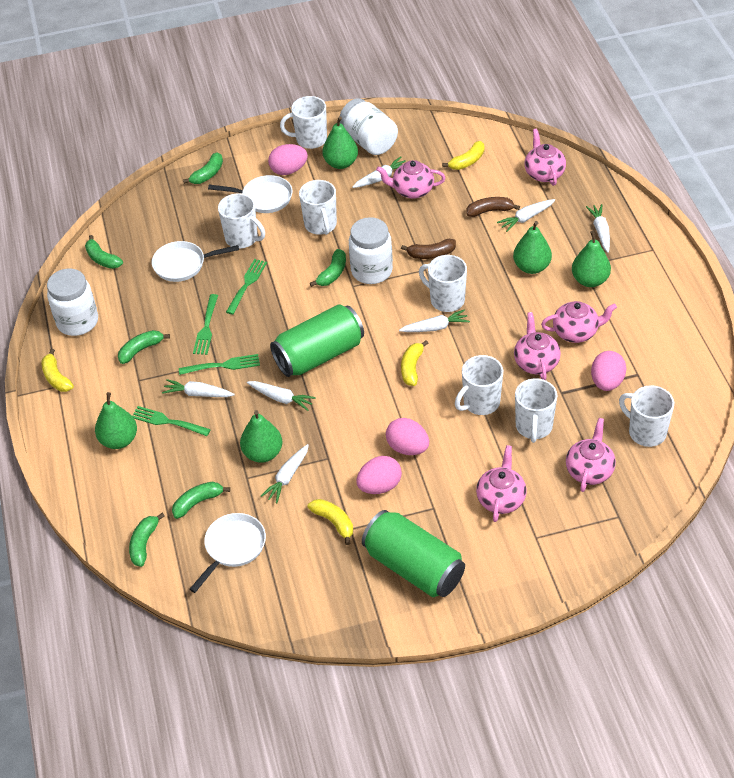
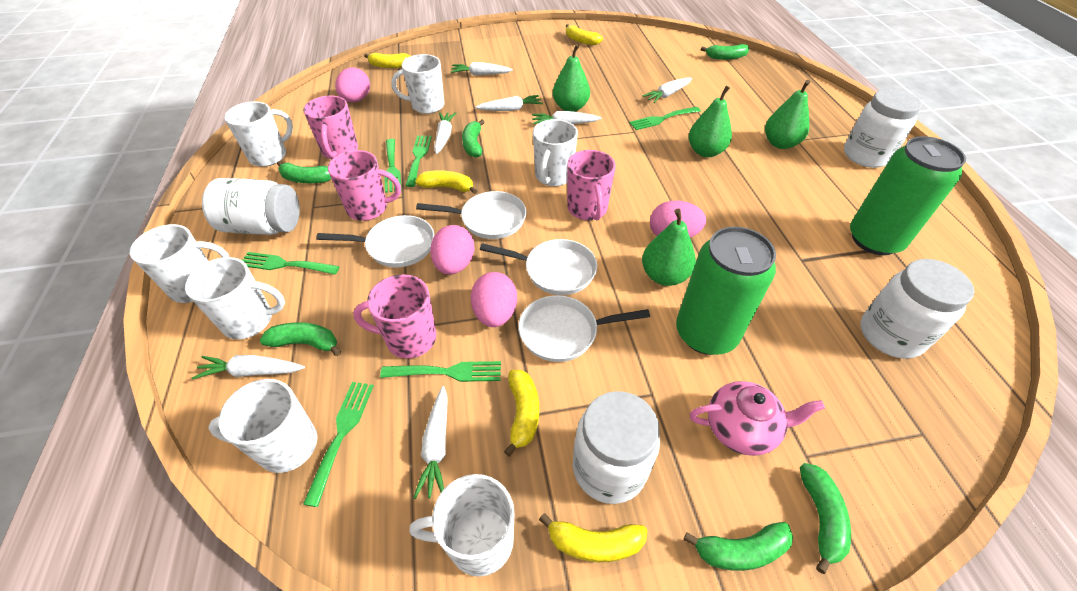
brown banana: 2 -> 0
green fork: 4 -> 6
green pear: 5 -> 4
pink mug: 0 -> 4
pink teapot: 6 -> 1
white jar: 3 -> 4
white pan: 3 -> 4
yellow banana: 4 -> 5

